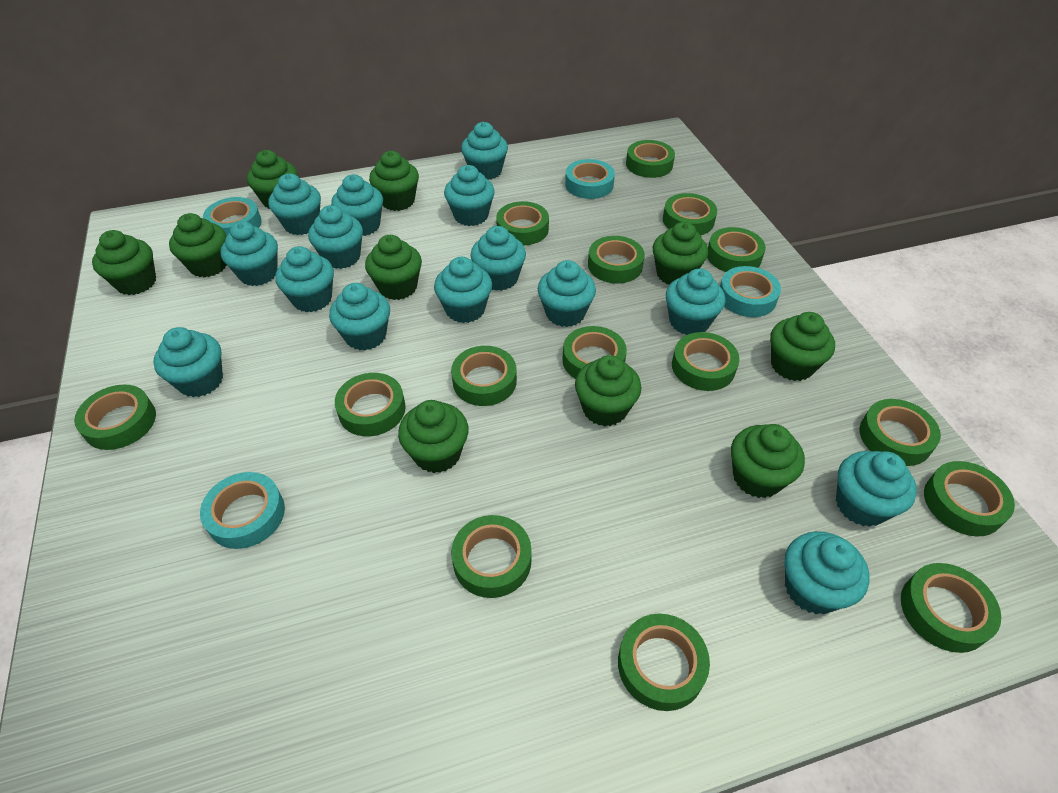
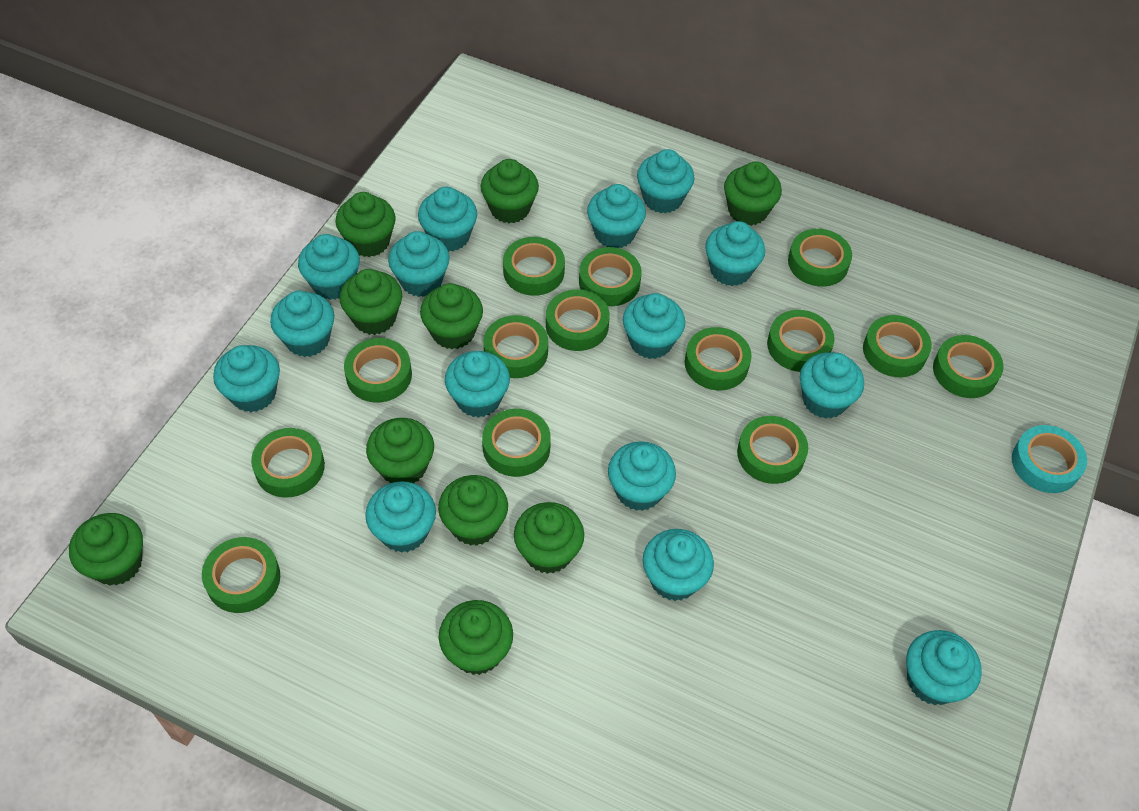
green tape: 15 -> 14
turquoise tape: 4 -> 1

